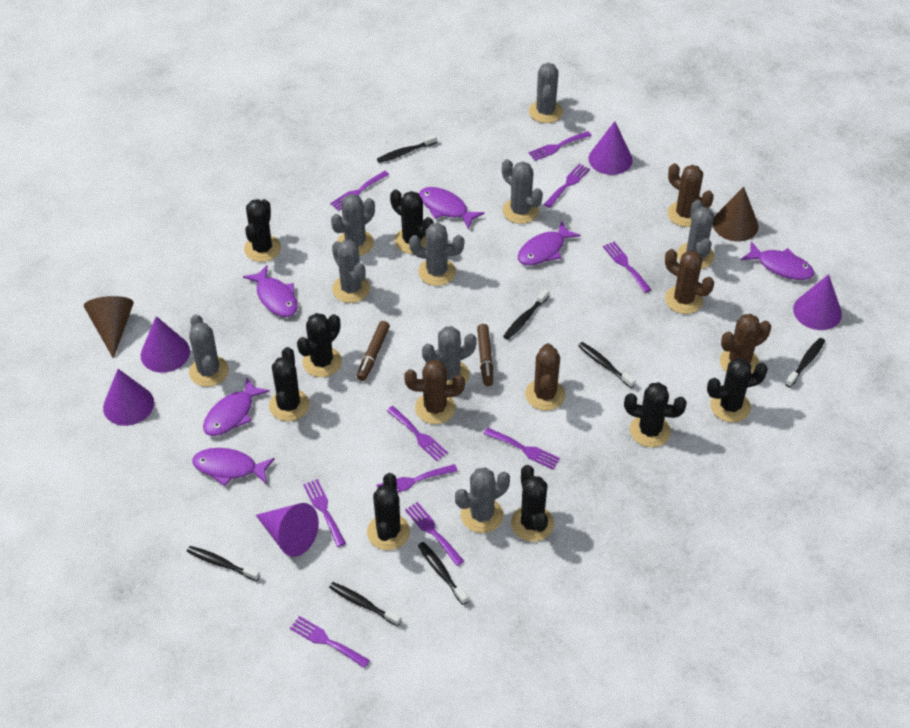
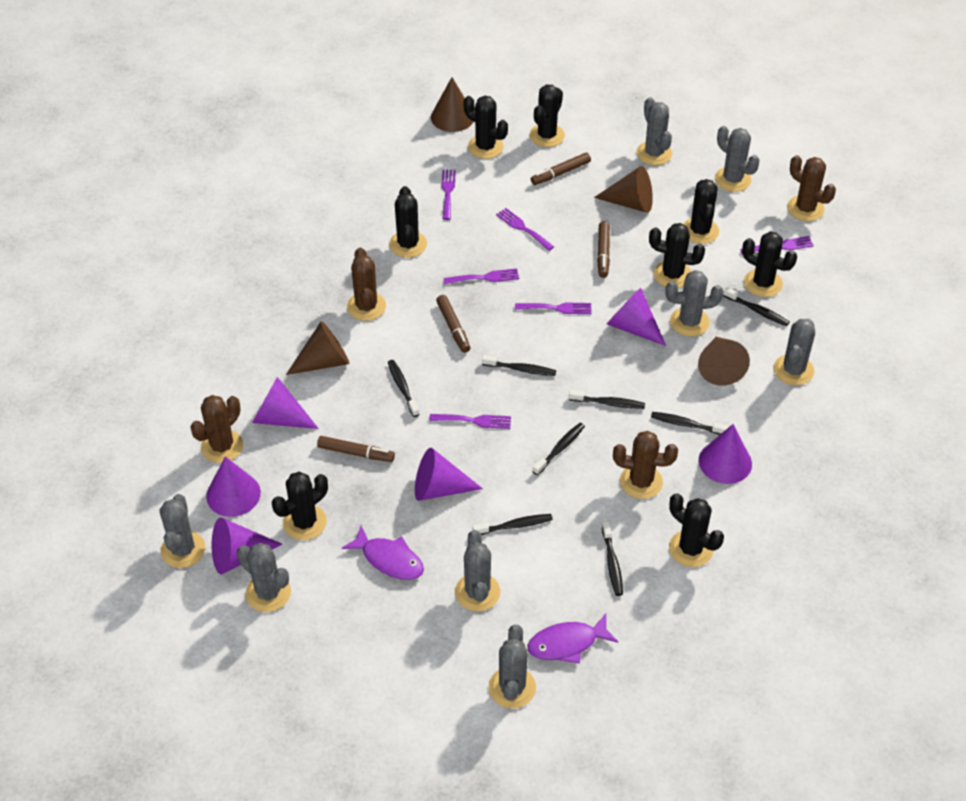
black toothbrush: 7 -> 8
brown cactus: 5 -> 4
brown cone: 2 -> 4
brown marker: 2 -> 4
grey cactus: 9 -> 8
purple cone: 5 -> 6
purple fish: 6 -> 2
purple fork: 10 -> 6

